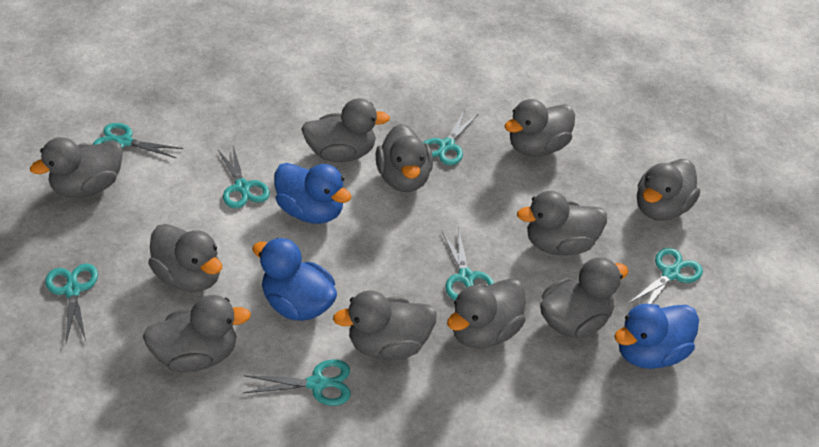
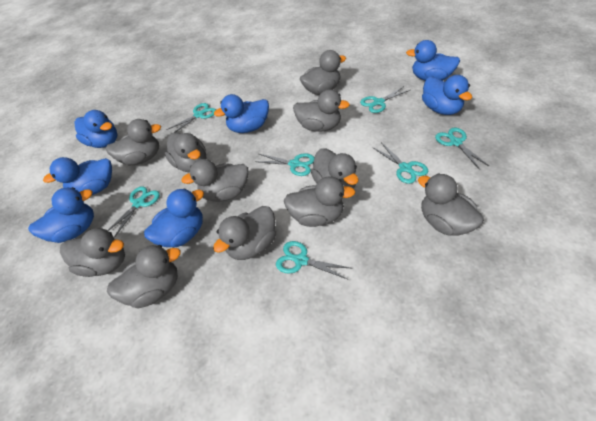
blue duck: 3 -> 7

